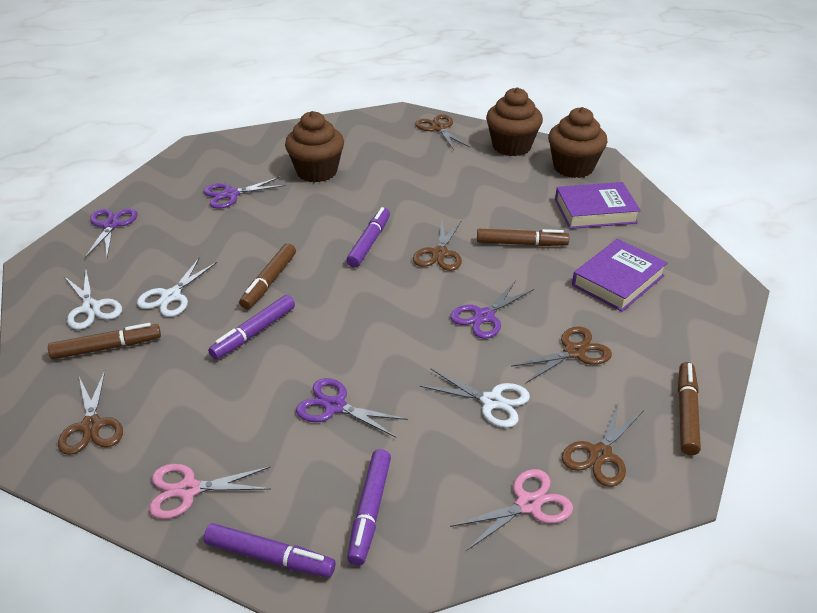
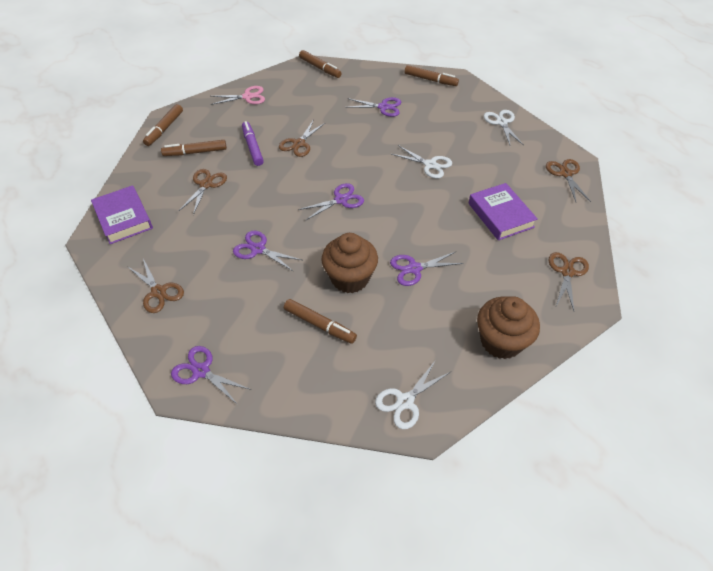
brown cupcake: 3 -> 2
brown marker: 4 -> 5
pink scissors: 2 -> 1
purple marker: 4 -> 1
purple scissors: 4 -> 5

